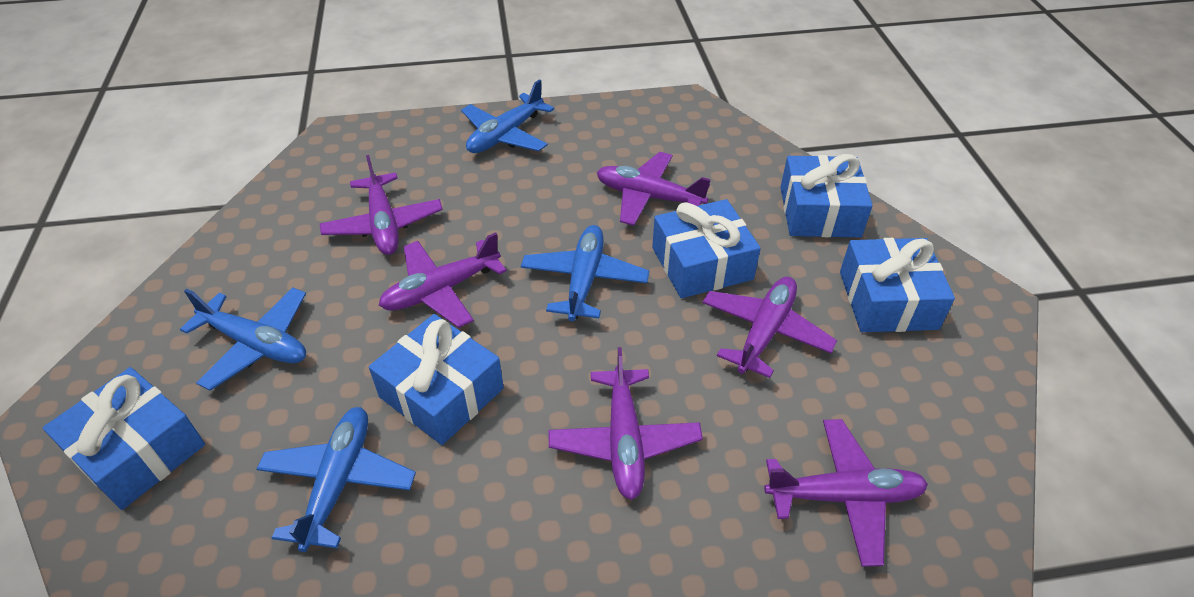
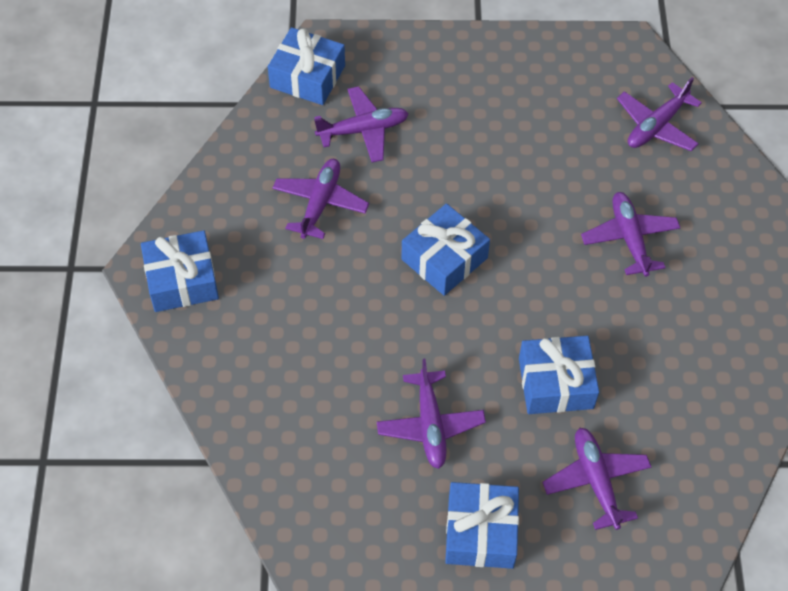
blue plane: 4 -> 0

